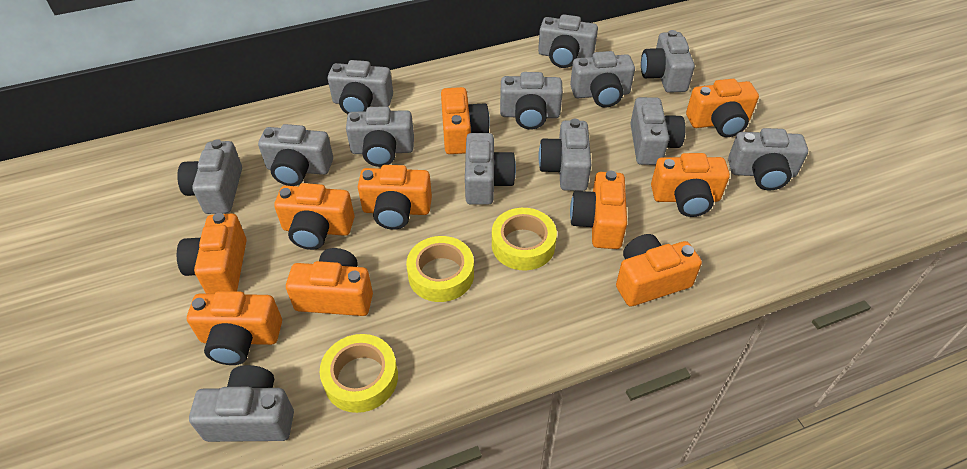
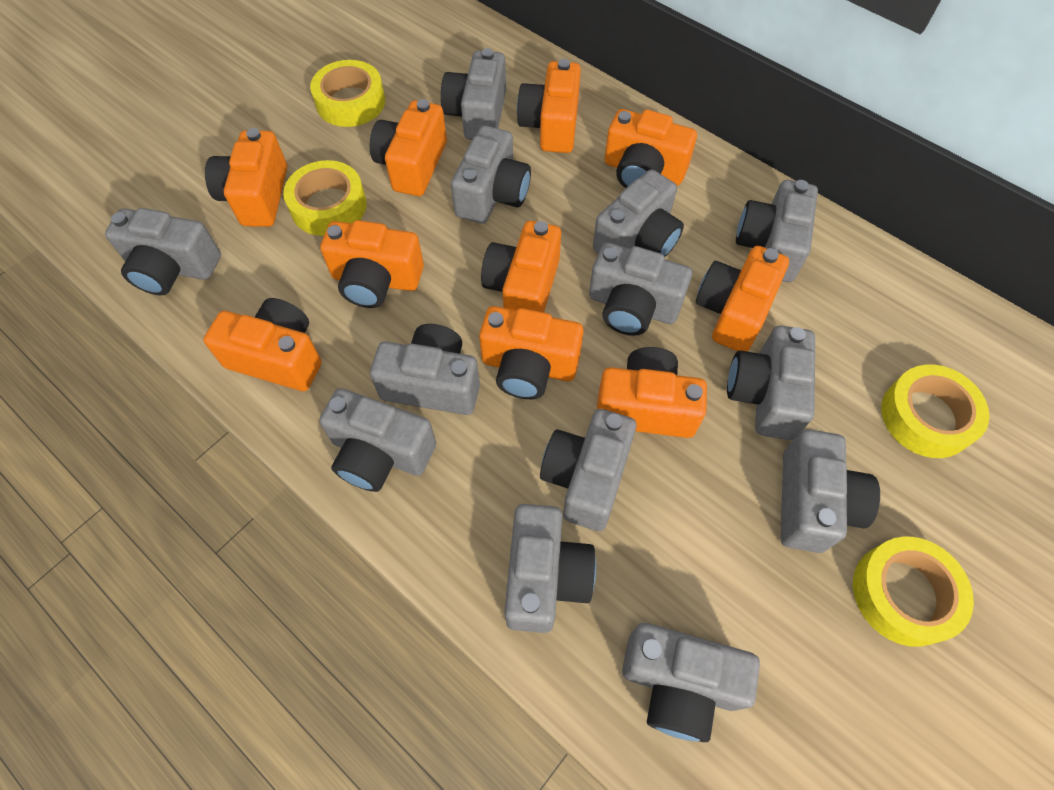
yellow tape: 3 -> 4

